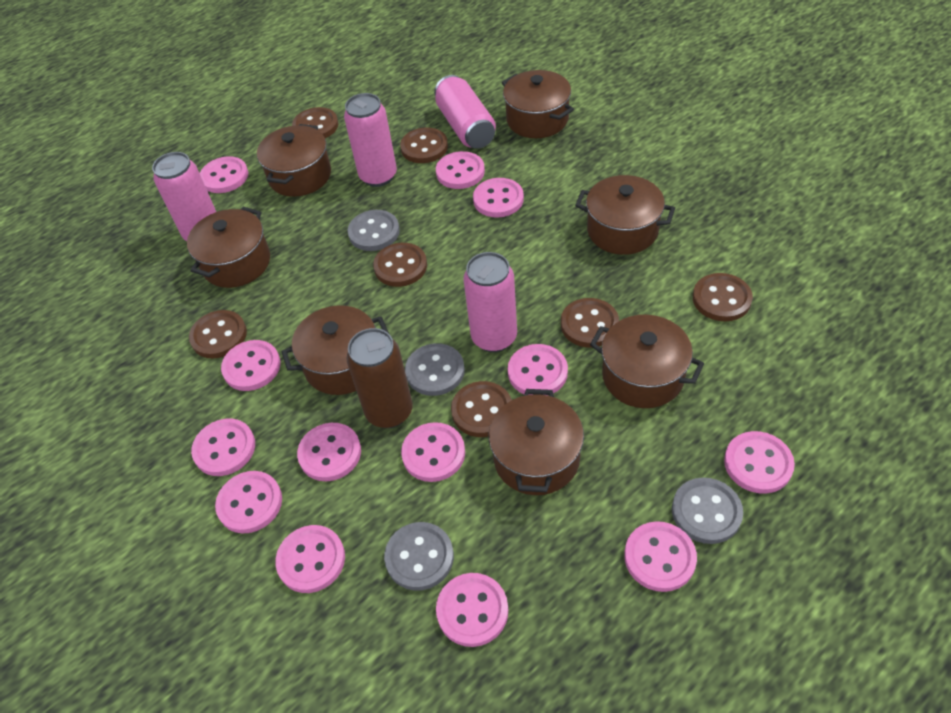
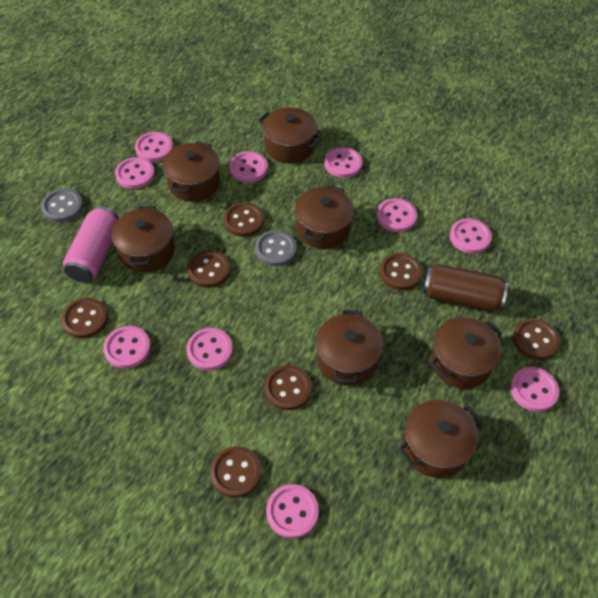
grey button: 4 -> 2
pink button: 13 -> 10
pink can: 4 -> 1

